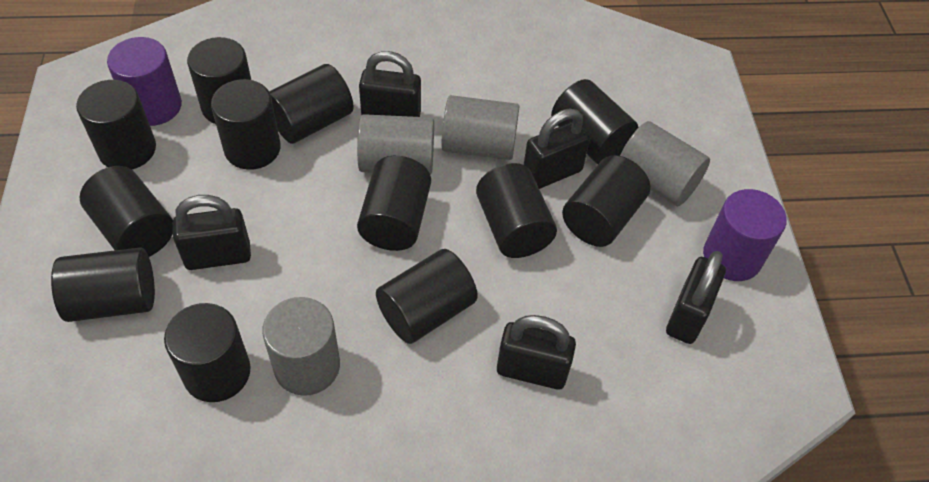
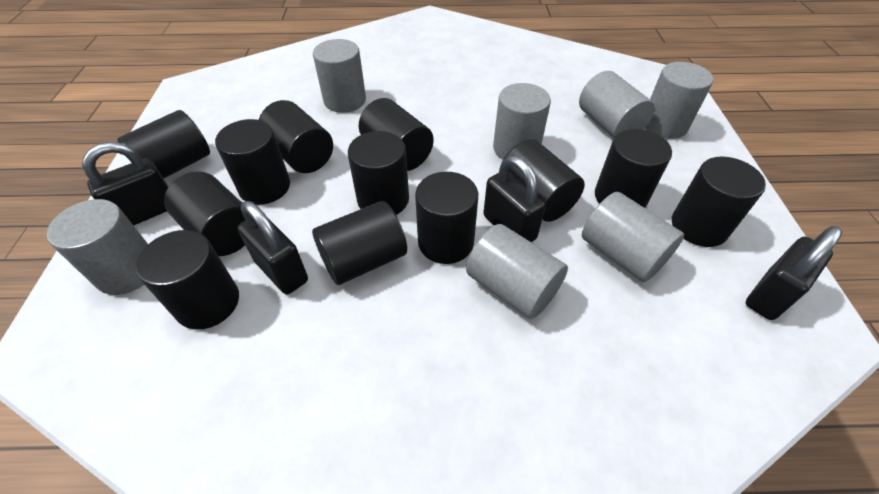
black padlock: 5 -> 4
grey cylinder: 4 -> 7
purple cylinder: 2 -> 0

